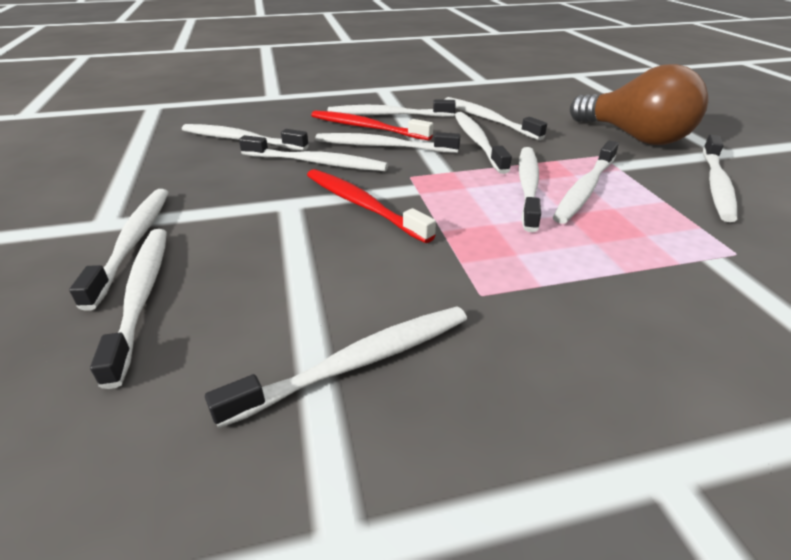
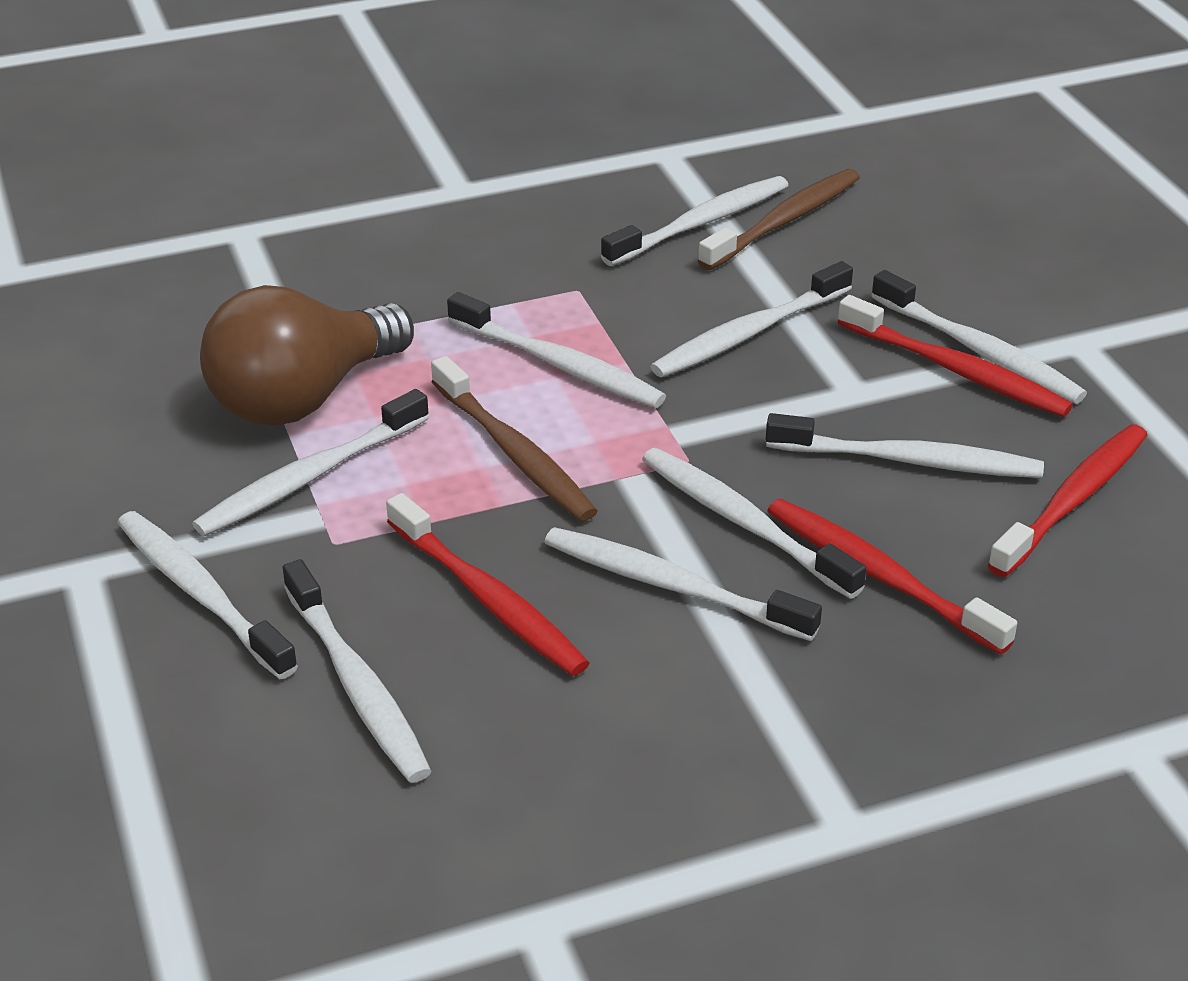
brown toothbrush: 0 -> 2
red toothbrush: 2 -> 4
white toothbrush: 12 -> 10

